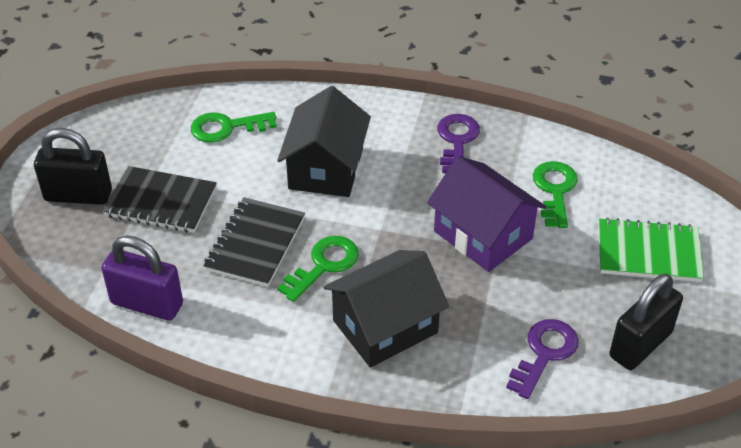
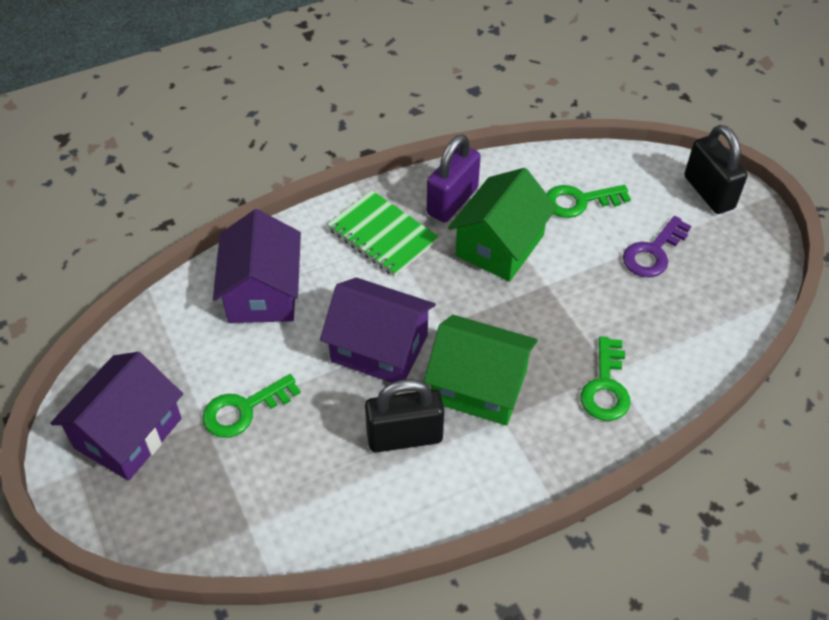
black house: 2 -> 0
black notebook: 2 -> 0
green house: 0 -> 2
purple house: 1 -> 3
purple key: 2 -> 1

